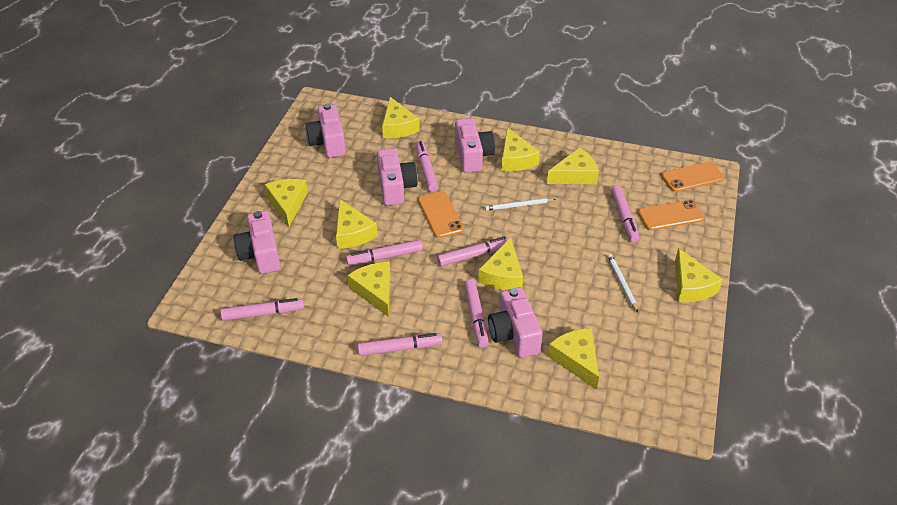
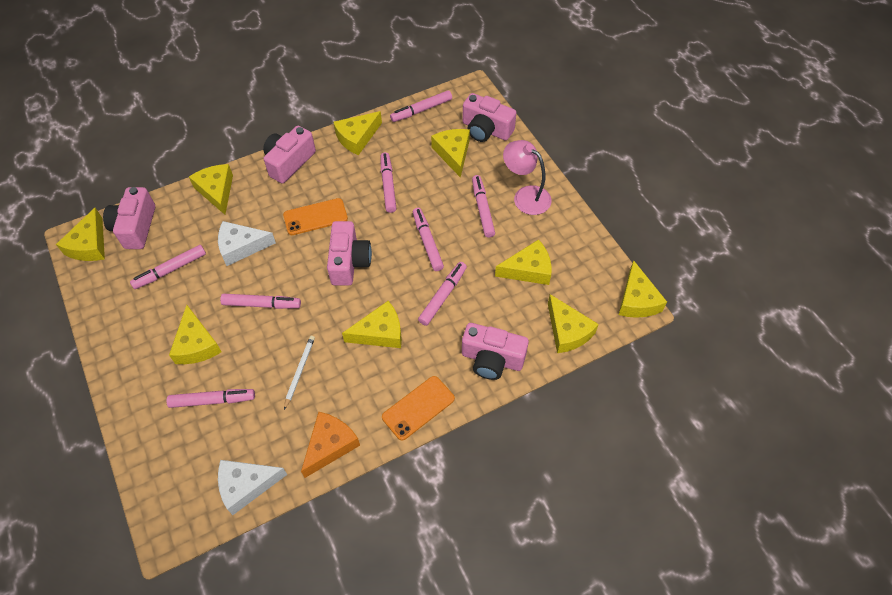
orange cheese: 0 -> 1
orange phone: 3 -> 2
pink lamp: 0 -> 1
pink marker: 7 -> 8
white cheese: 0 -> 2
white pencil: 2 -> 1

